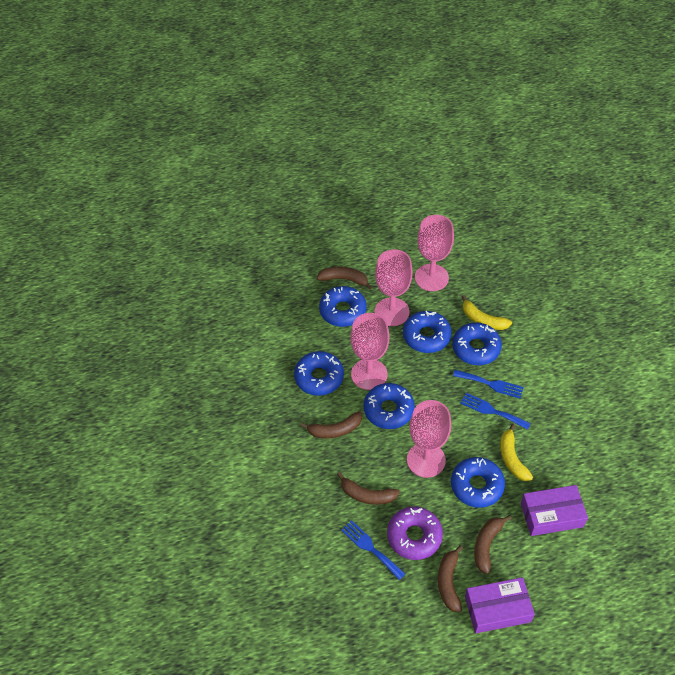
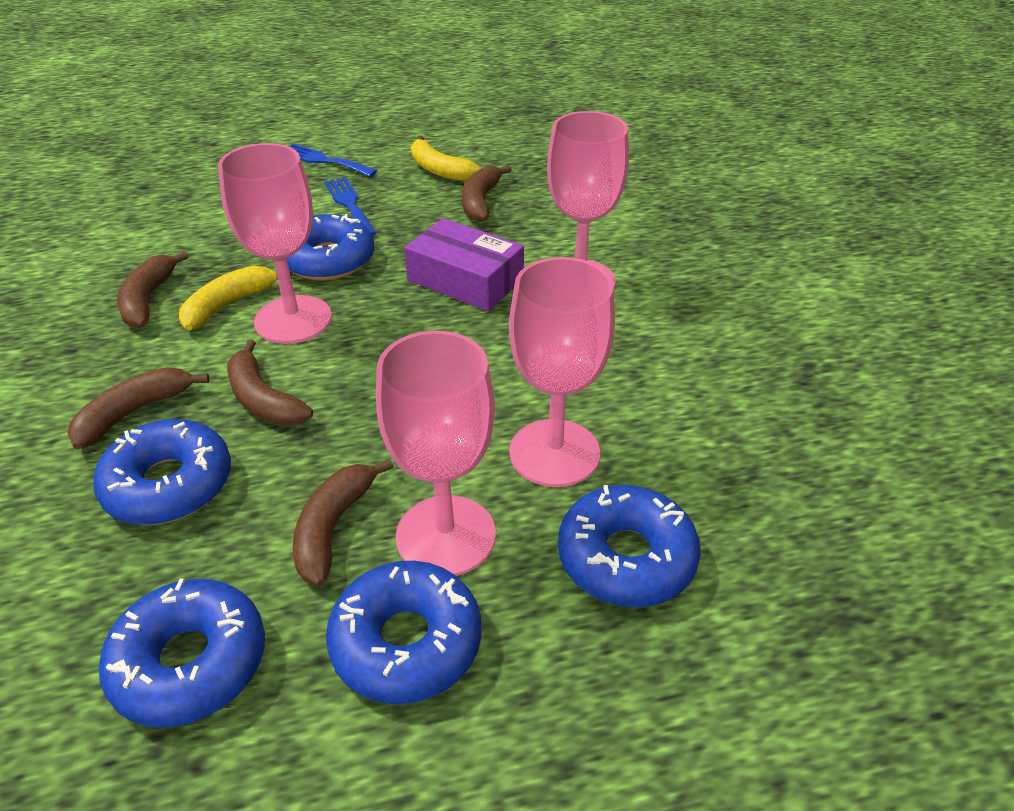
blue donut: 6 -> 5
blue fork: 3 -> 2
purple box: 2 -> 1
purple donut: 1 -> 0

